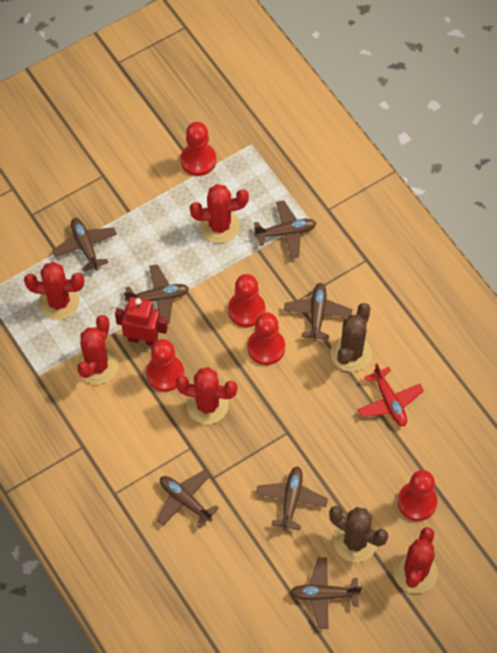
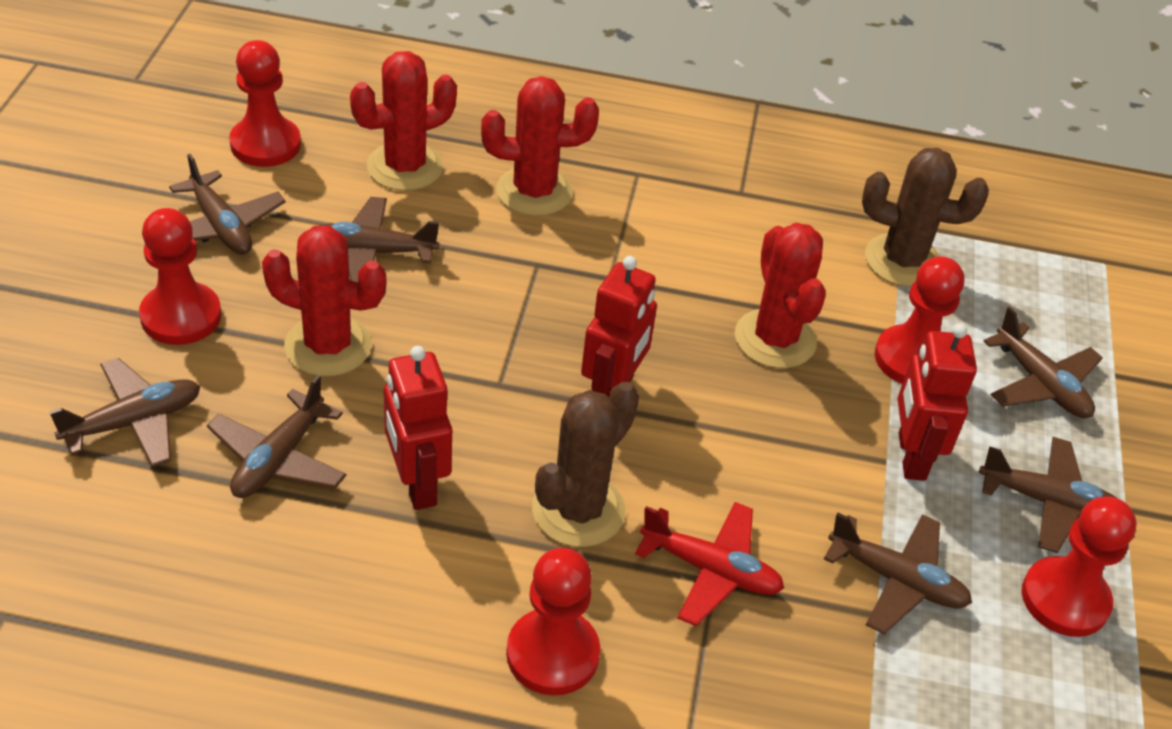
red cactus: 5 -> 4
red robot: 1 -> 3

